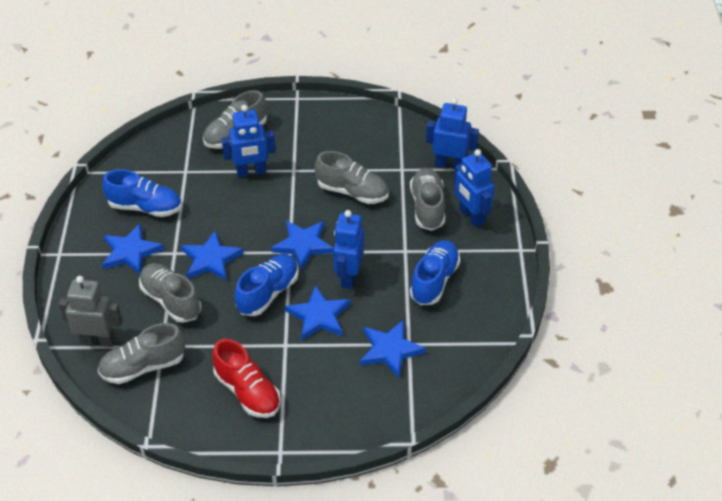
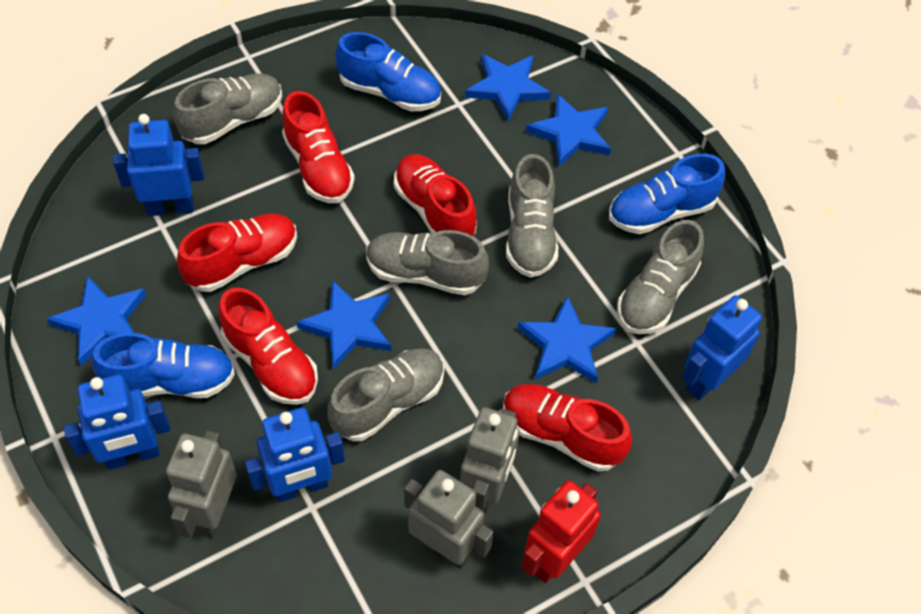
grey robot: 1 -> 3
red robot: 0 -> 1
red shoe: 1 -> 5

